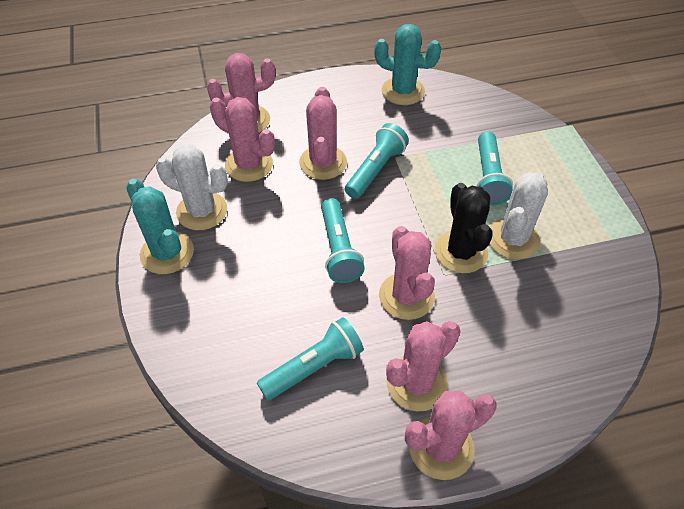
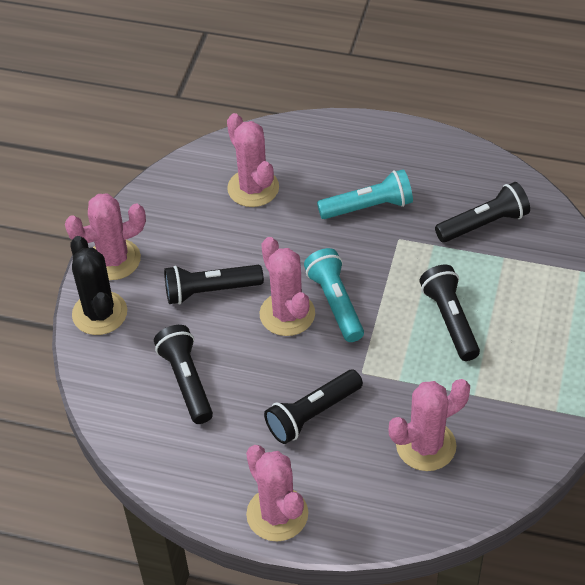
black flashlight: 0 -> 5
pink cactus: 6 -> 5
turquoise cactus: 2 -> 0
turquoise flashlight: 4 -> 2
white cactus: 2 -> 0

